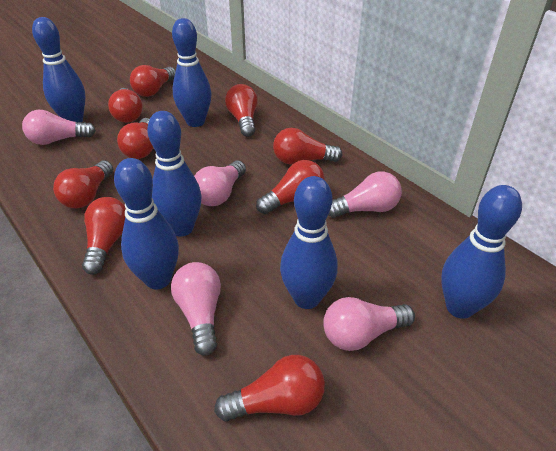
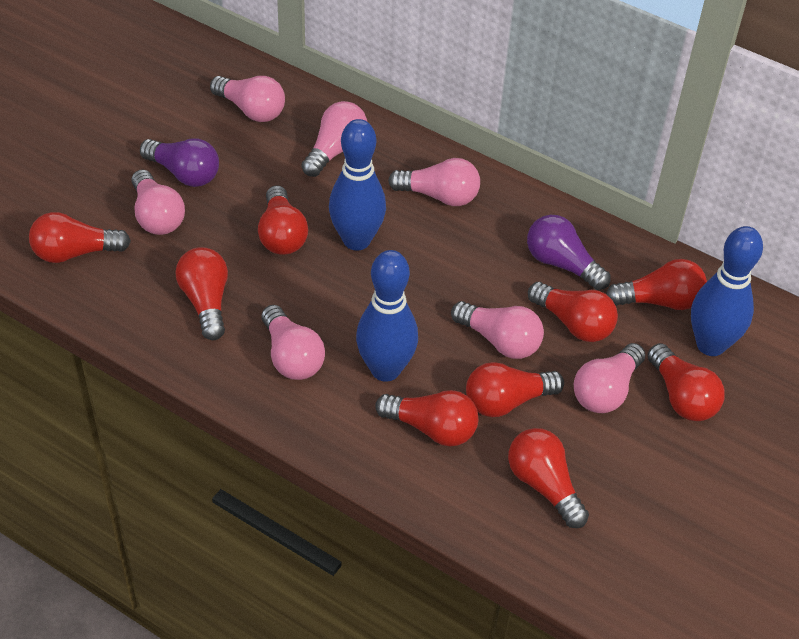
blue bowling pin: 6 -> 3
pink light bulb: 5 -> 7
purple light bulb: 0 -> 2

